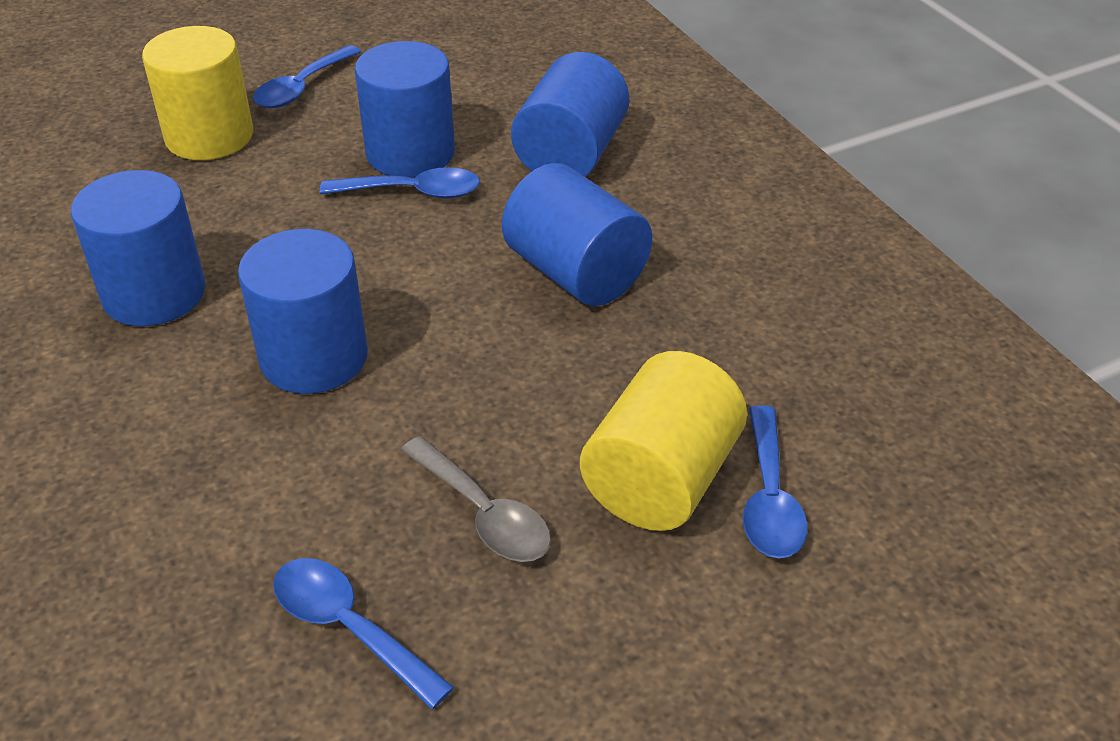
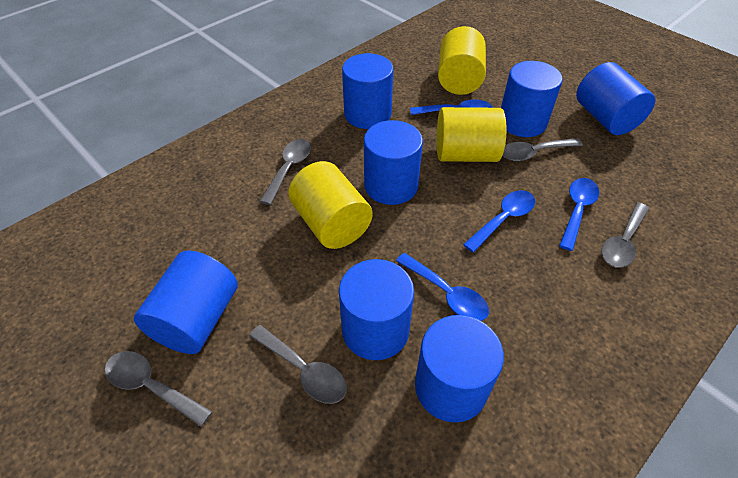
blue cylinder: 5 -> 7
grey spoon: 1 -> 5
yellow cylinder: 2 -> 3

